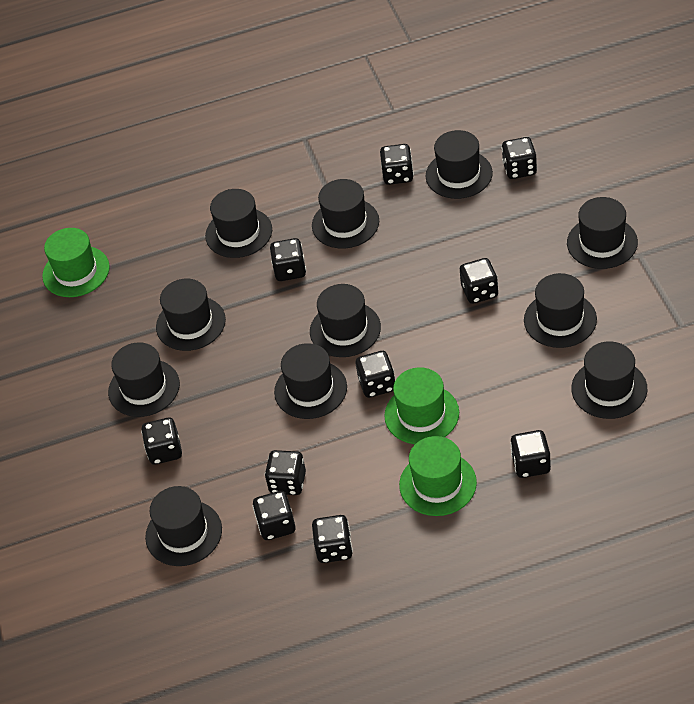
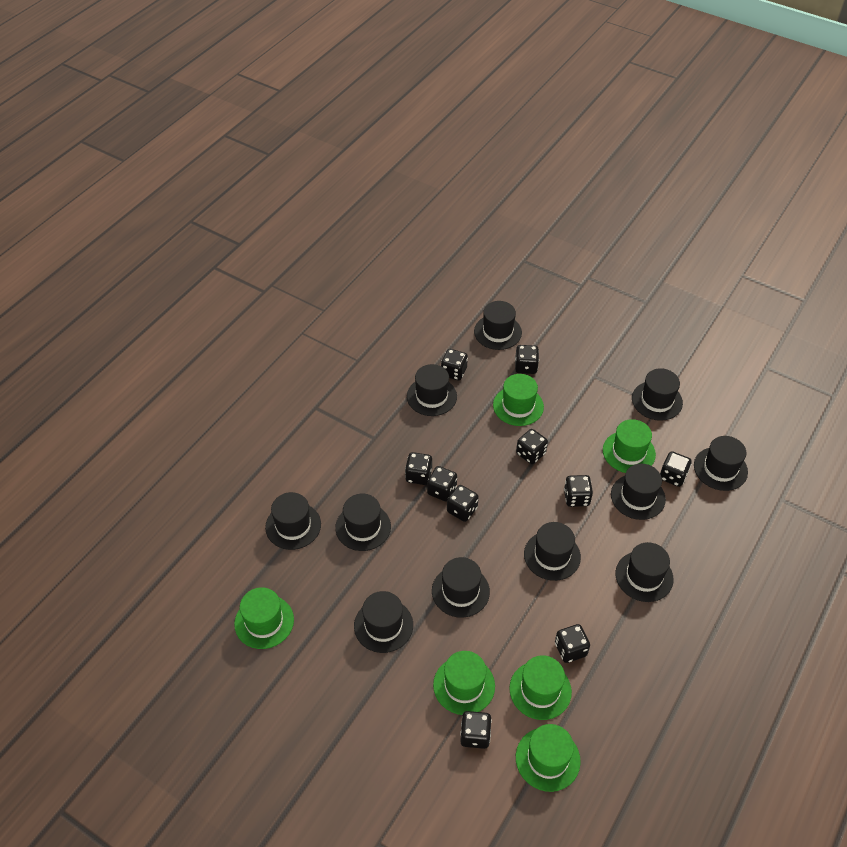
green hat: 3 -> 6

